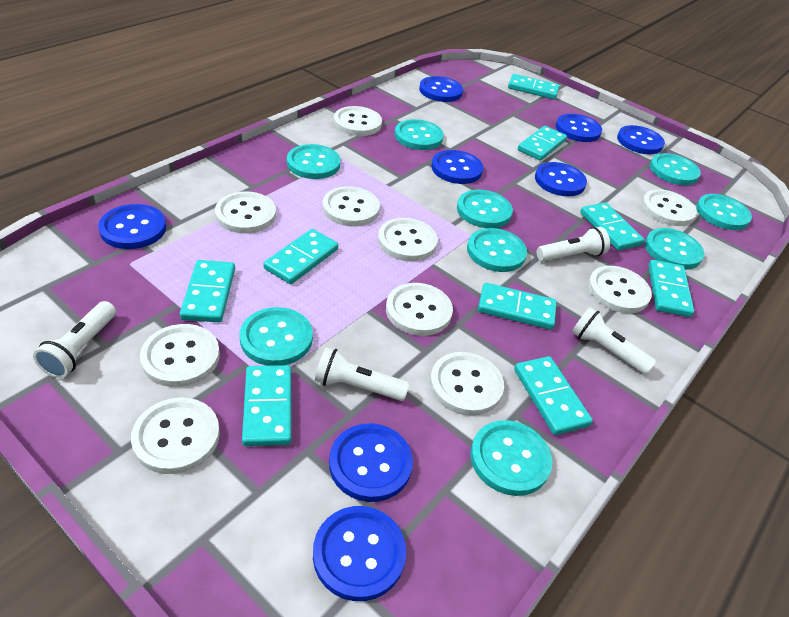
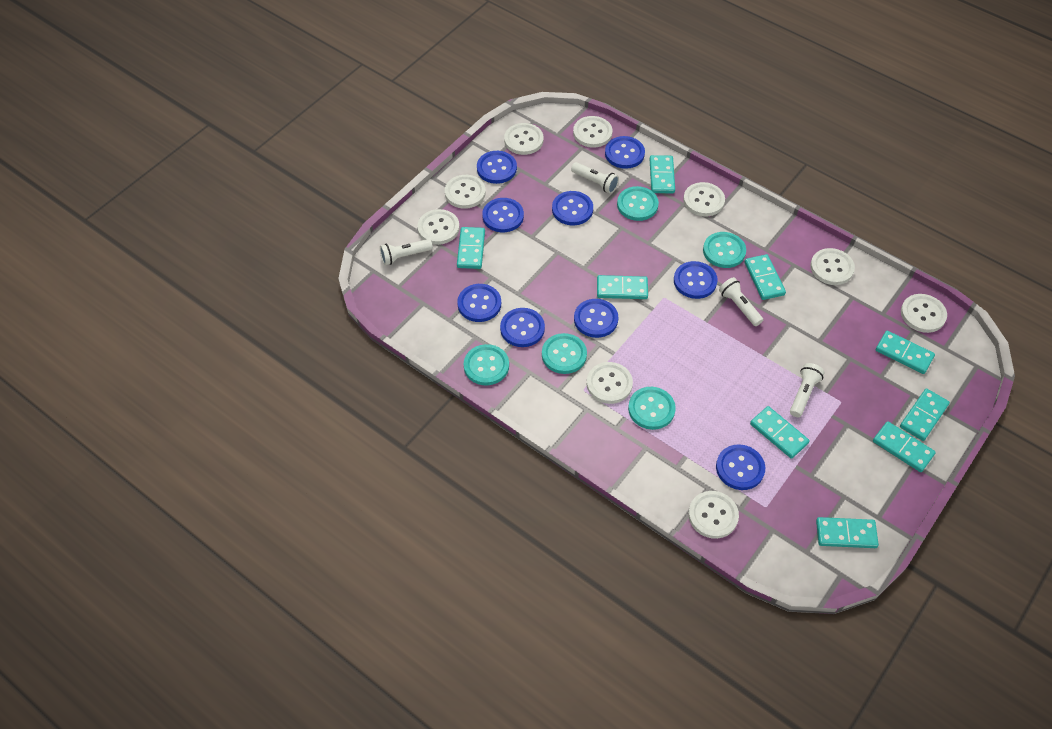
blue button: 8 -> 9
turquoise button: 9 -> 5
white button: 10 -> 9

